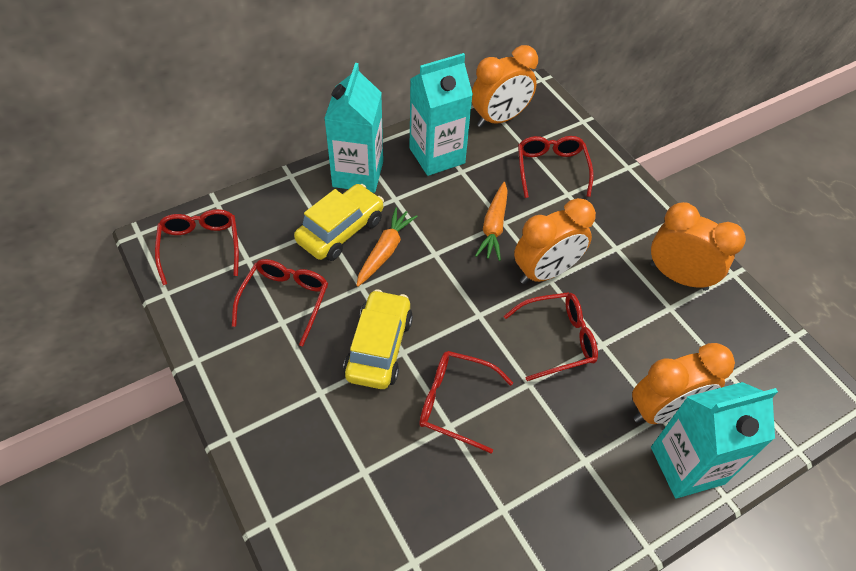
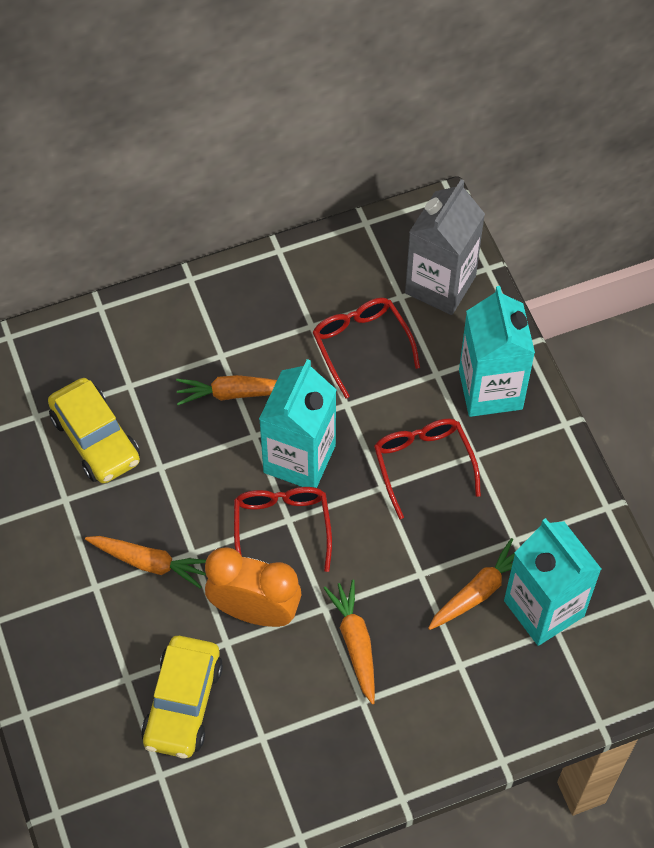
grey carton: 0 -> 1
orange carrot: 2 -> 4
orange clock: 4 -> 1
red glasses: 5 -> 3

